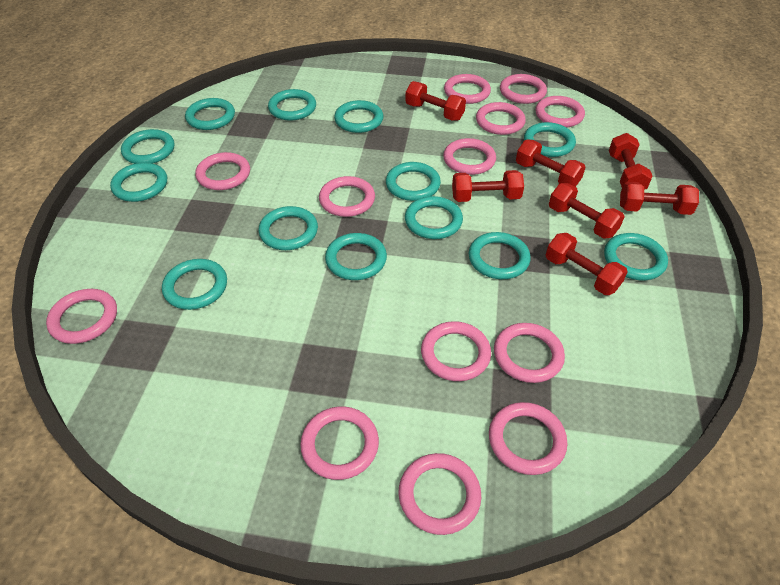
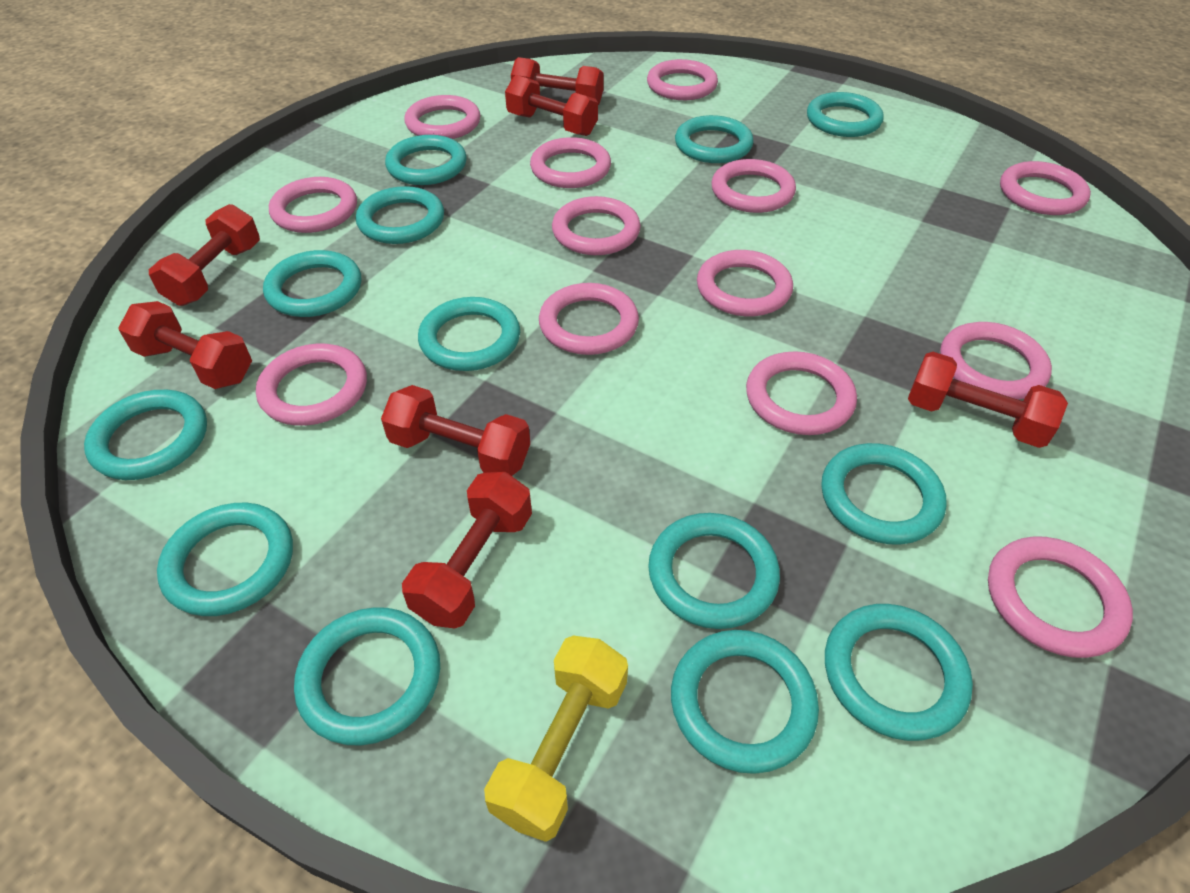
yellow dumbbell: 0 -> 1

